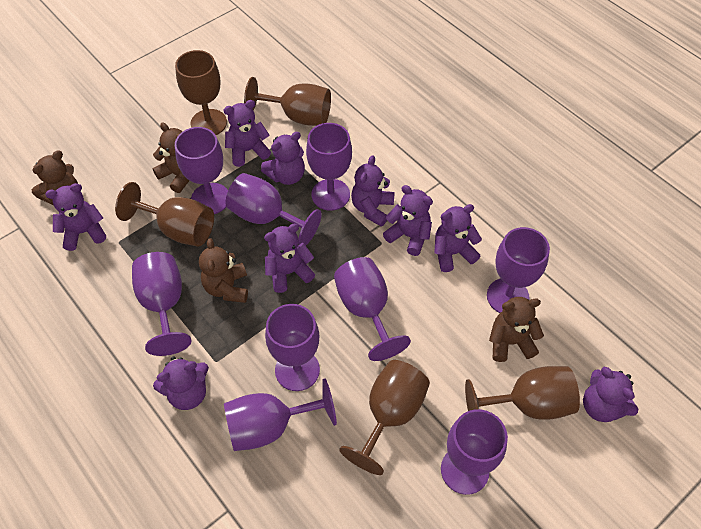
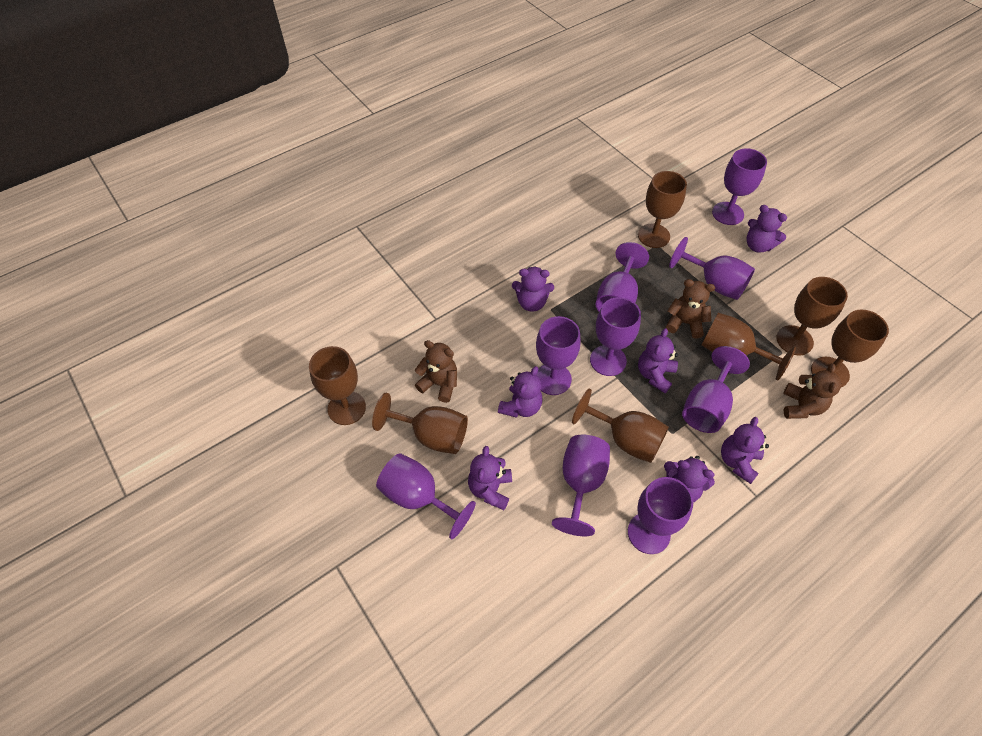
brown goblet: 5 -> 7
brown teddy bear: 4 -> 3
purple teddy bear: 9 -> 7

